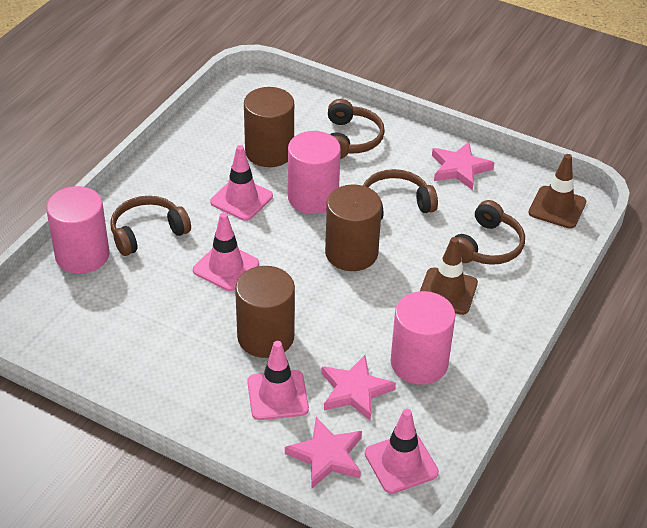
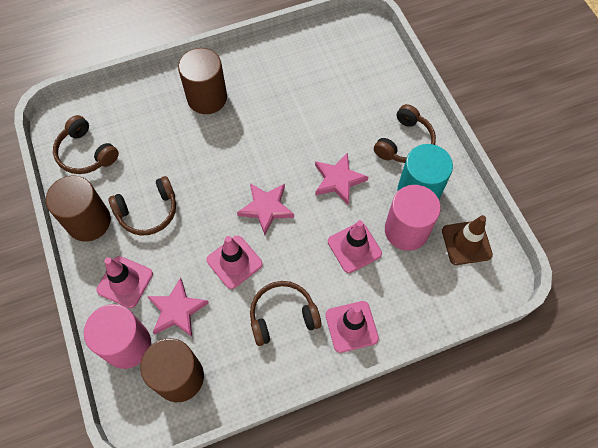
brown traffic cone: 2 -> 1
pink cylinder: 3 -> 2
turquoise cylinder: 0 -> 1

